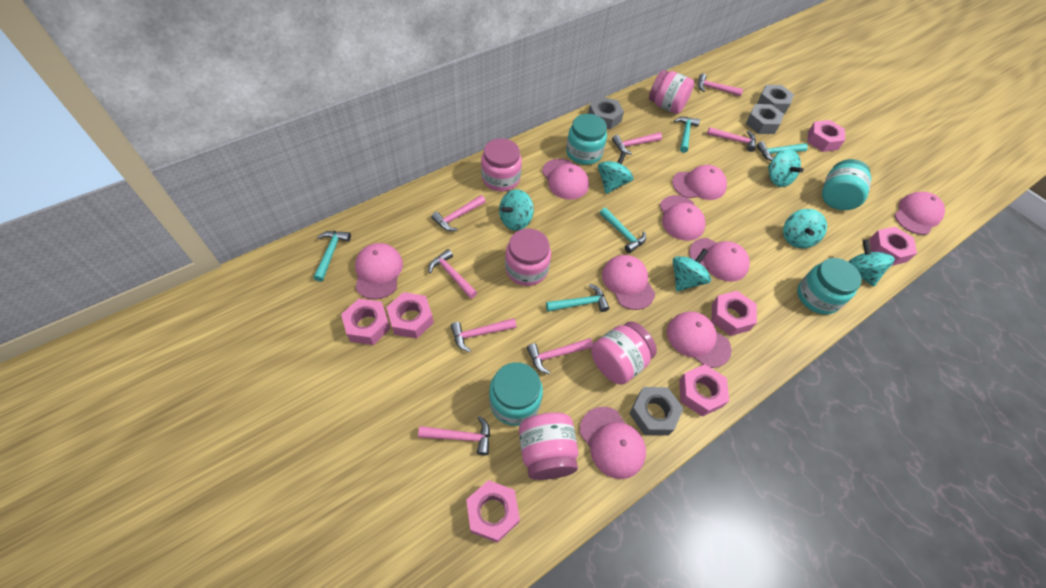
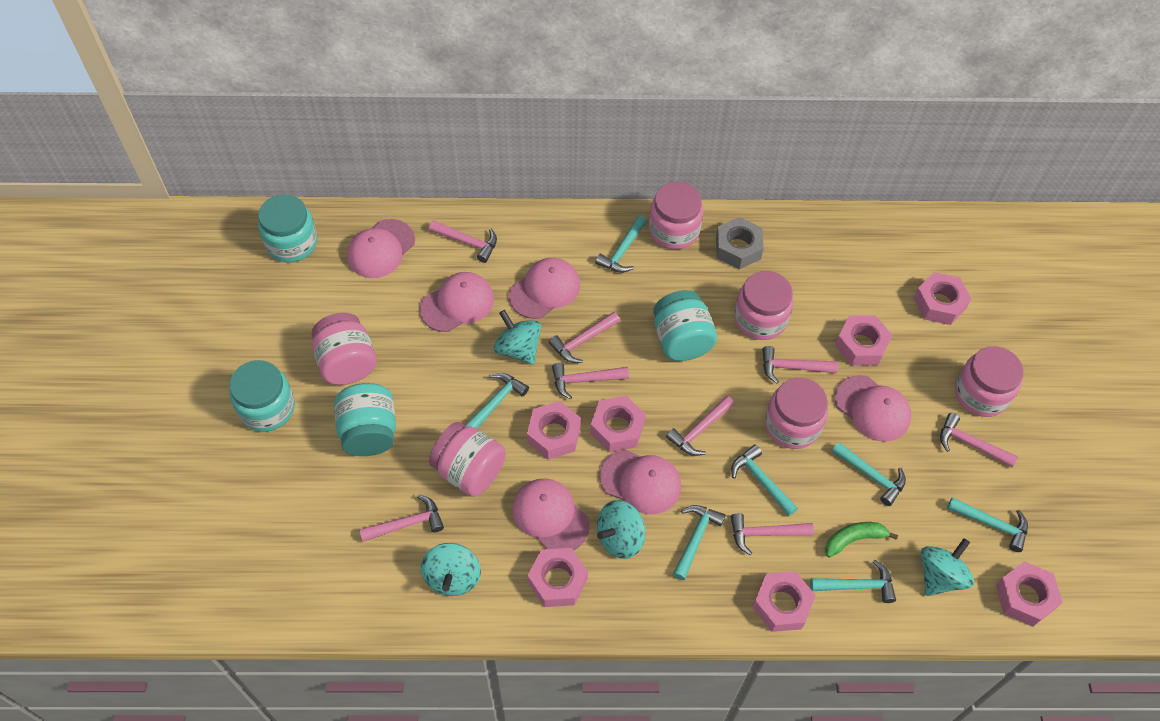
green banana: 0 -> 1
grey nut: 4 -> 1
pink cap: 9 -> 6
pink jar: 5 -> 6
turquoise hammer: 5 -> 7
turquoise spinning top: 6 -> 4

